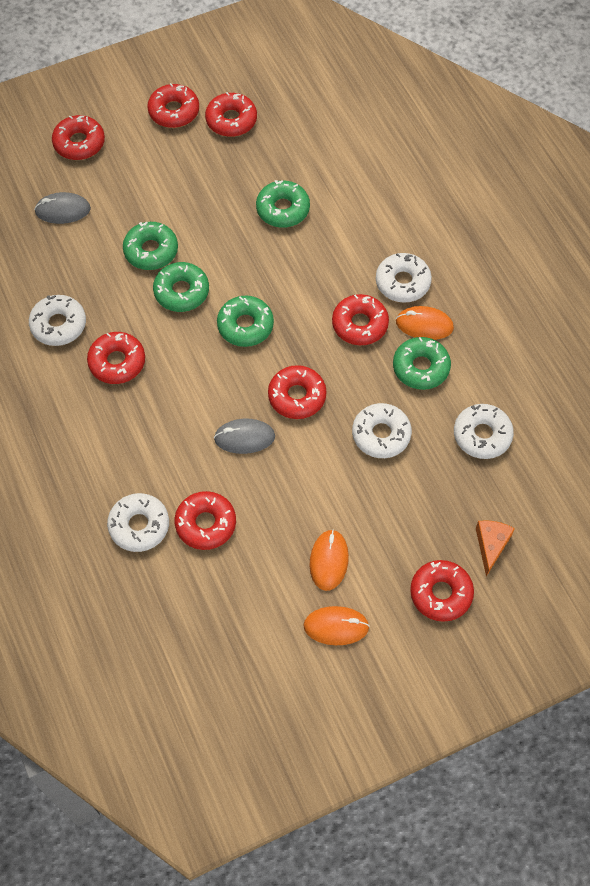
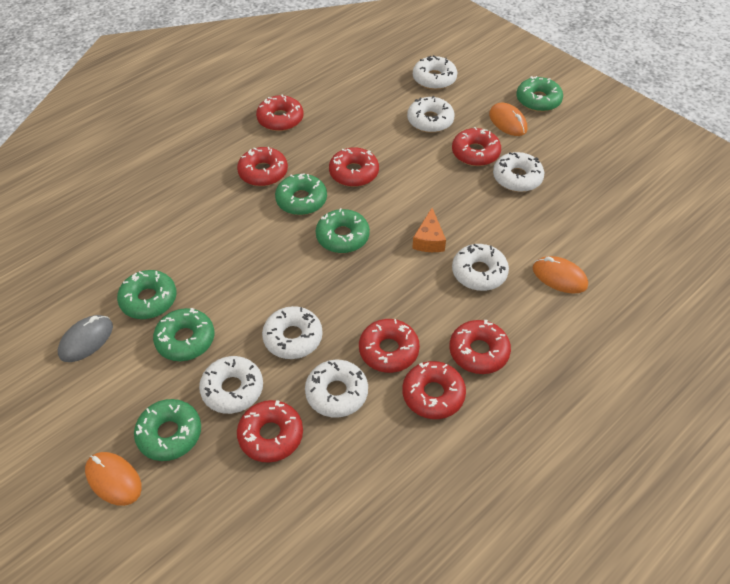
green donut: 5 -> 6
grey mouse: 2 -> 1
white donut: 5 -> 7

